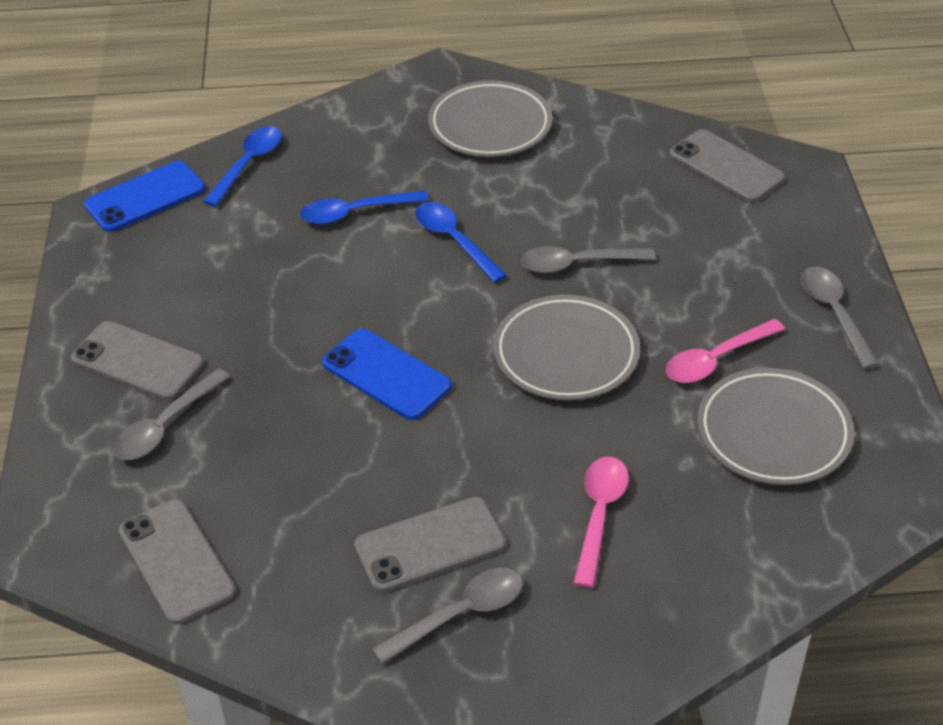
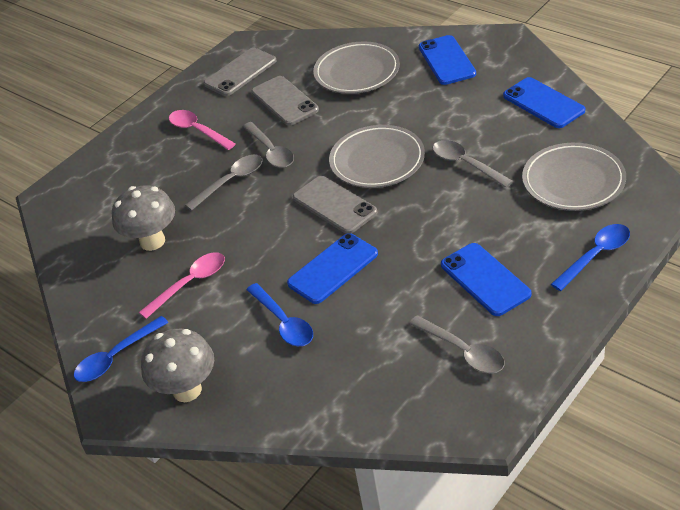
blue phone: 2 -> 4
grey mushroom: 0 -> 2
grey phone: 4 -> 3

